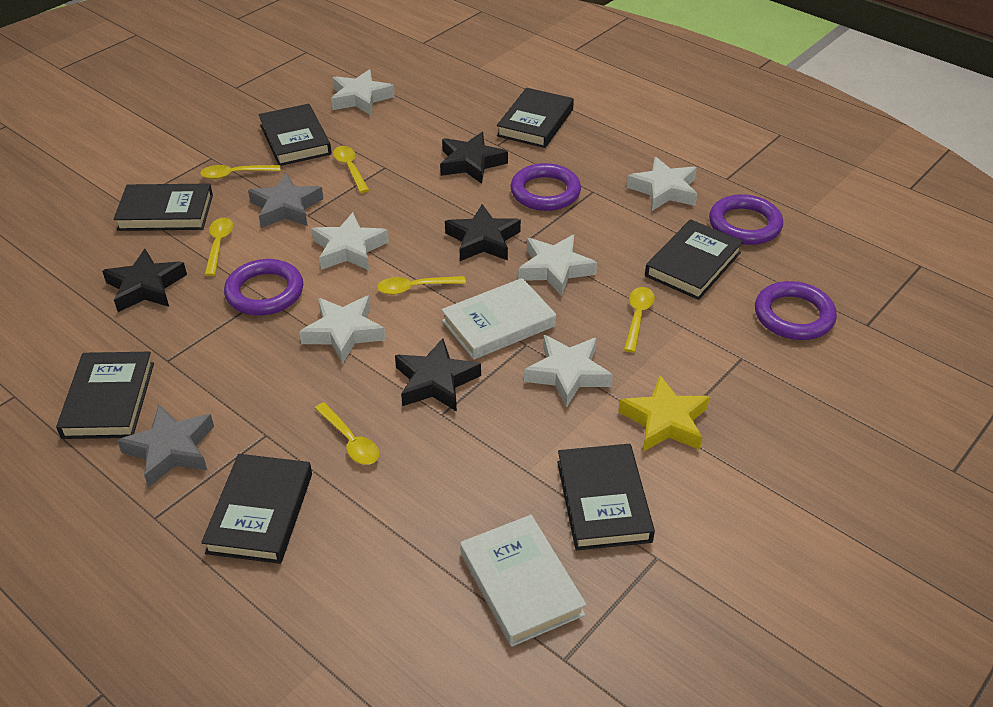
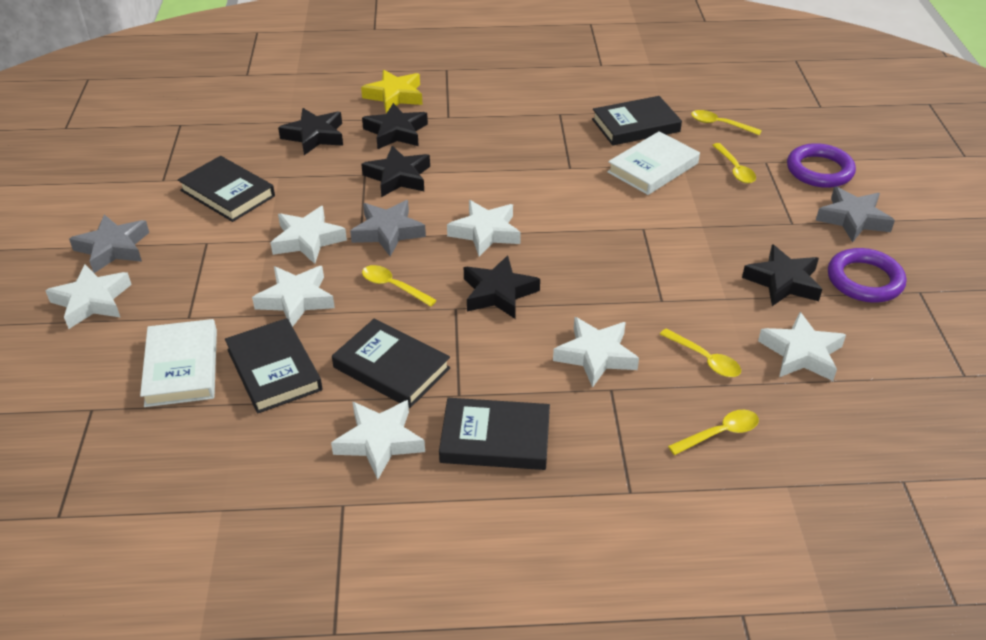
black book: 7 -> 5
black star: 4 -> 5
grey star: 2 -> 3
purple ring: 4 -> 2
white star: 6 -> 7
yellow spoon: 6 -> 5

